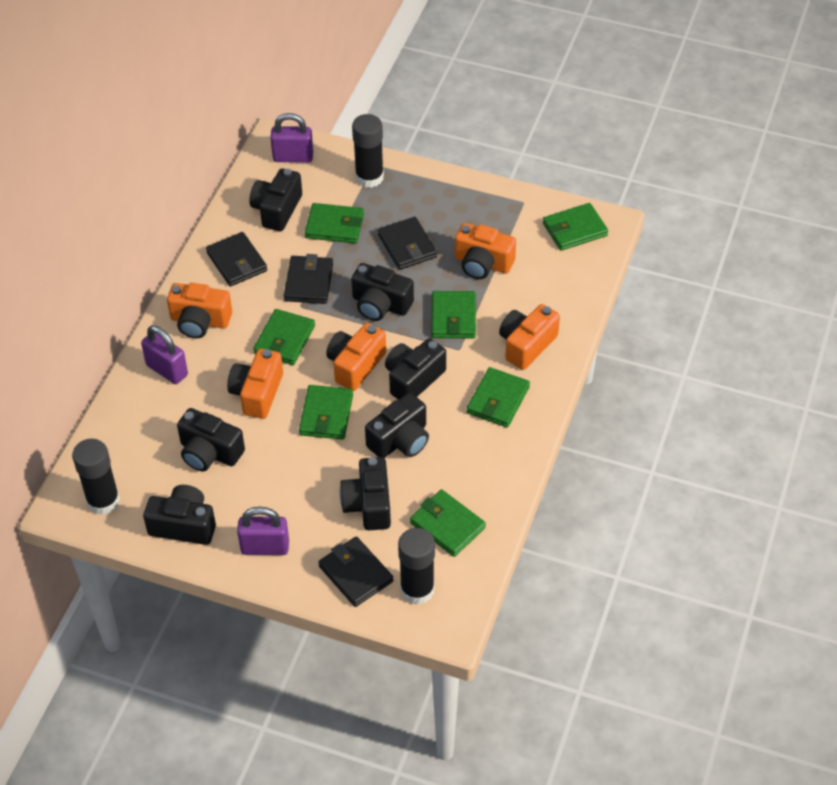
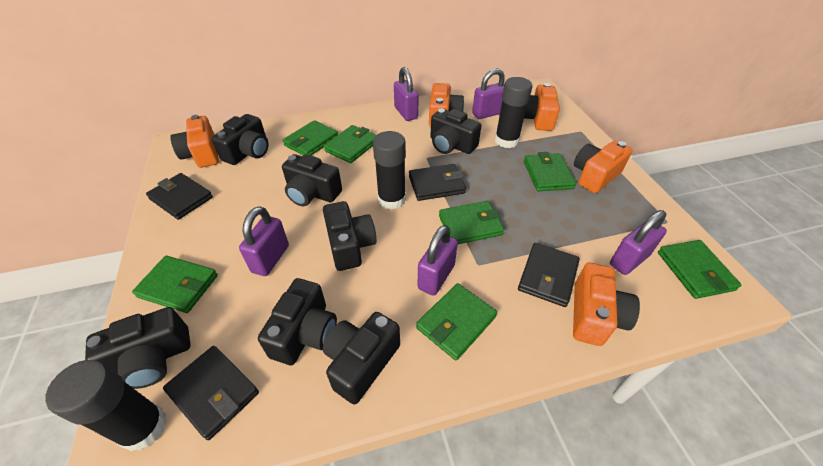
purple padlock: 3 -> 5

